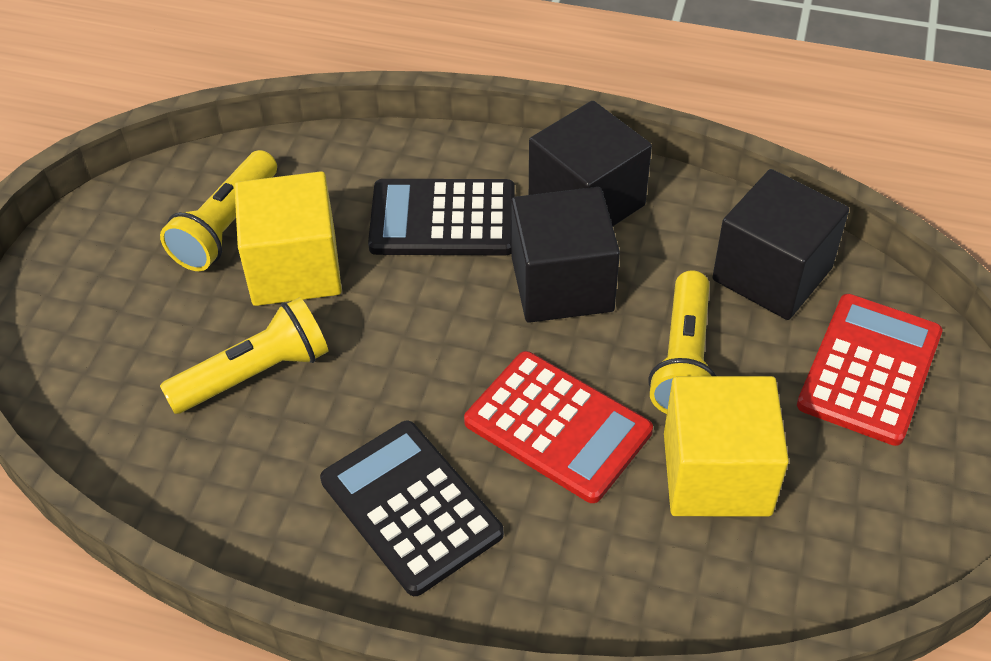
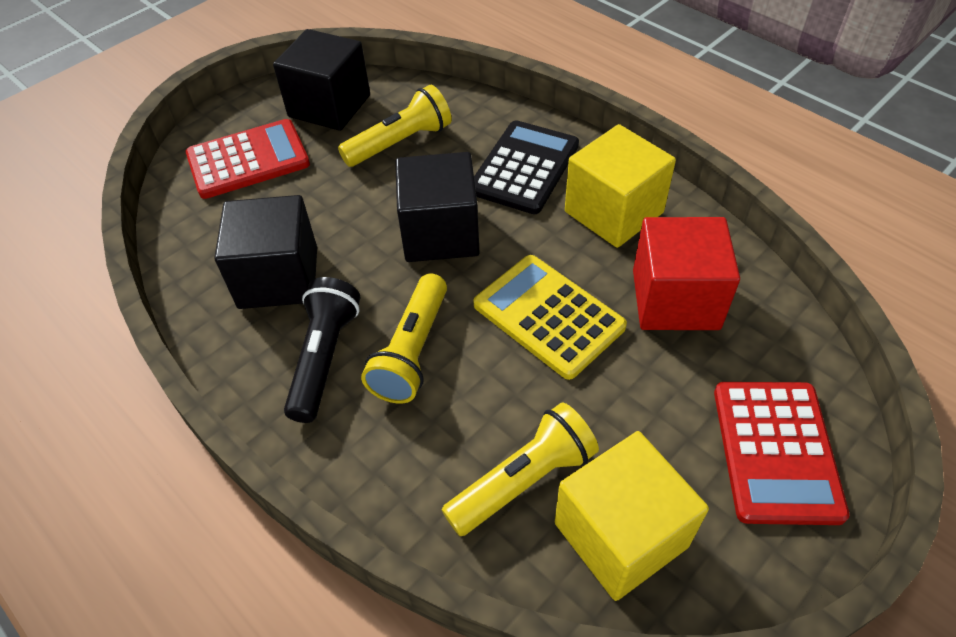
black calculator: 2 -> 1
black flashlight: 0 -> 1
red cube: 0 -> 1
yellow calculator: 0 -> 1

